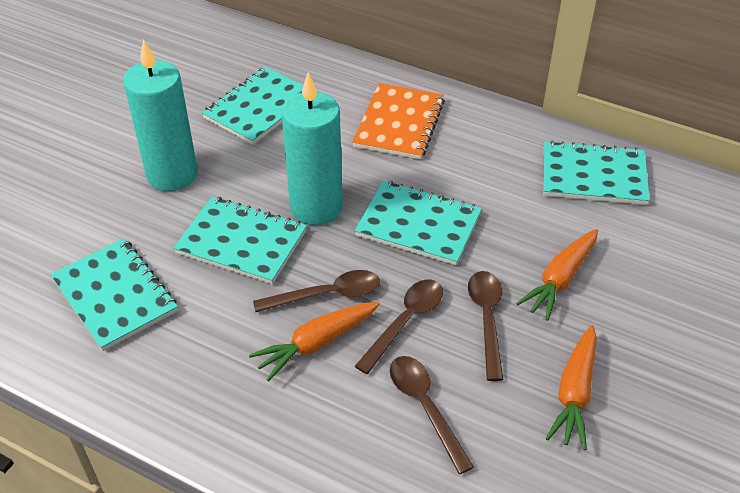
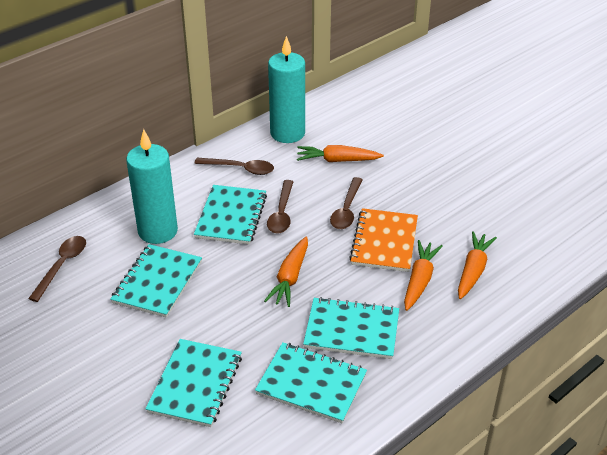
orange carrot: 3 -> 4

